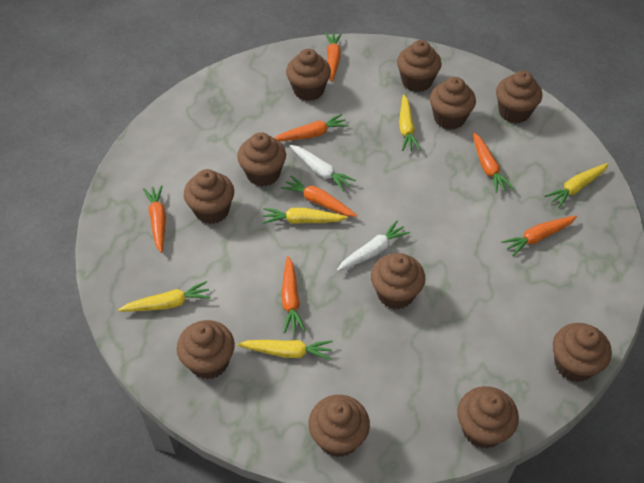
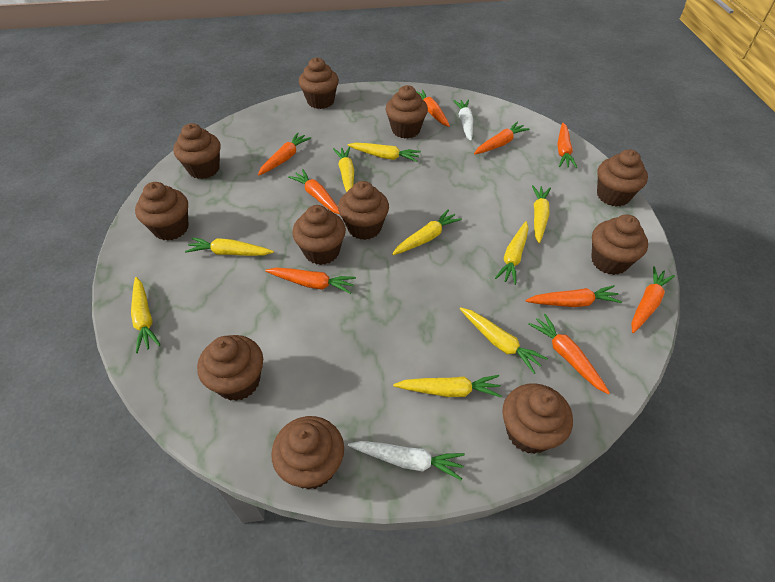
orange carrot: 7 -> 9
yellow carrot: 5 -> 9

